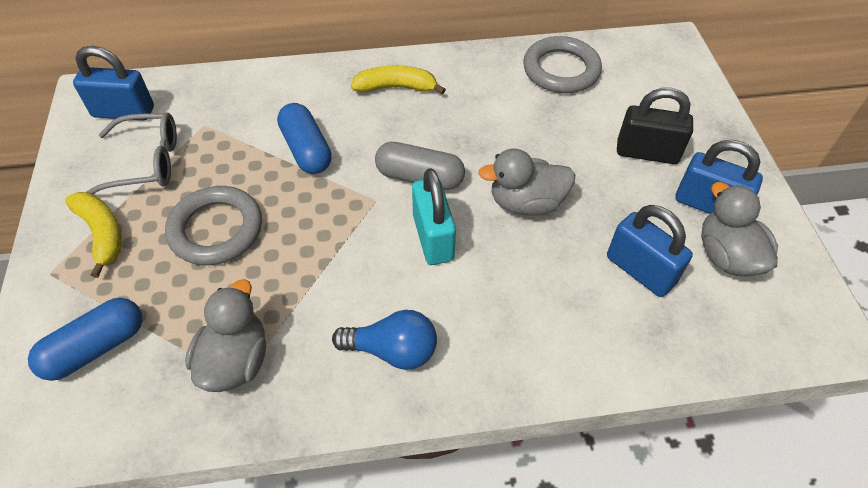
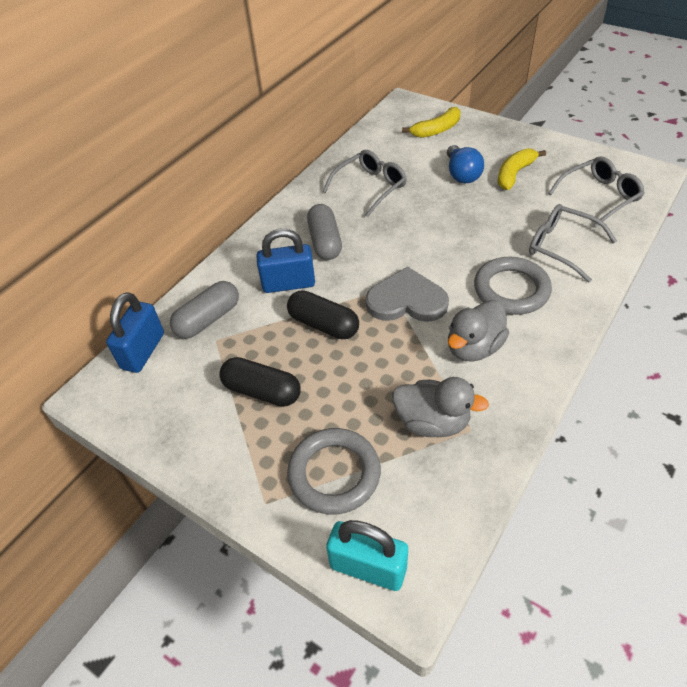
black capsule: 0 -> 2
black padlock: 1 -> 0
blue capsule: 2 -> 0
blue padlock: 3 -> 2
grey capsule: 1 -> 2
grey duck: 3 -> 2
grey glasses: 1 -> 3
grey heart: 0 -> 1

